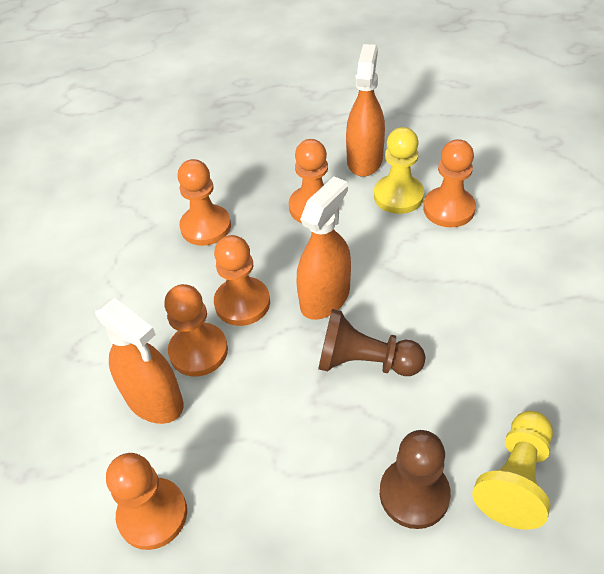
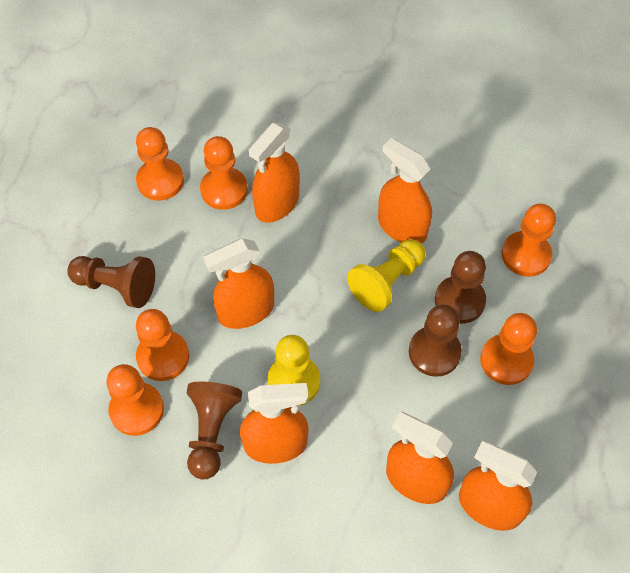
brown pawn: 2 -> 4
orange spray bottle: 3 -> 6

